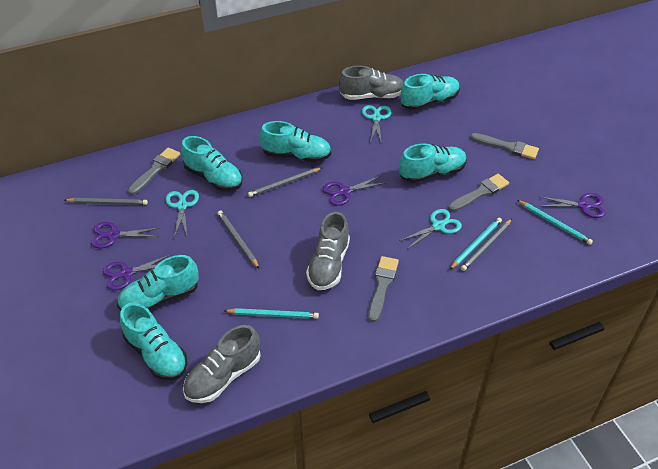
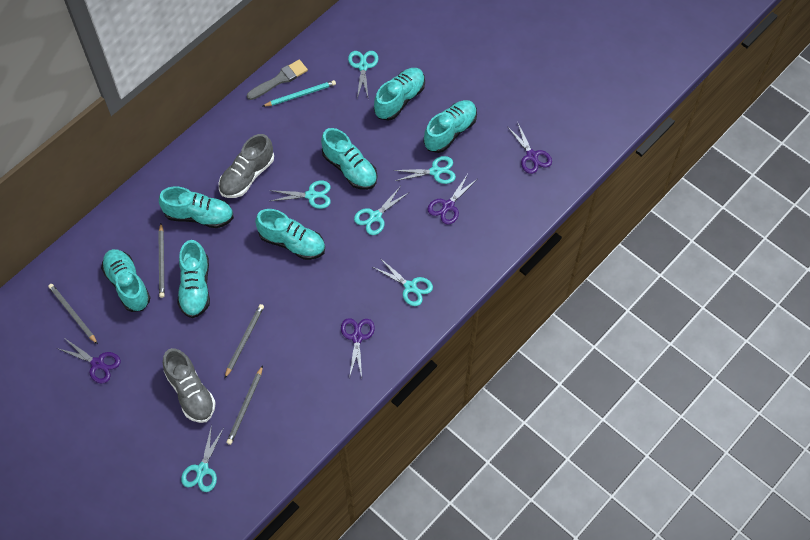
grey brush: 4 -> 1
grey shoe: 3 -> 2
turquoise pencil: 3 -> 1
turquoise scissors: 3 -> 6
turquoise shoe: 6 -> 7

